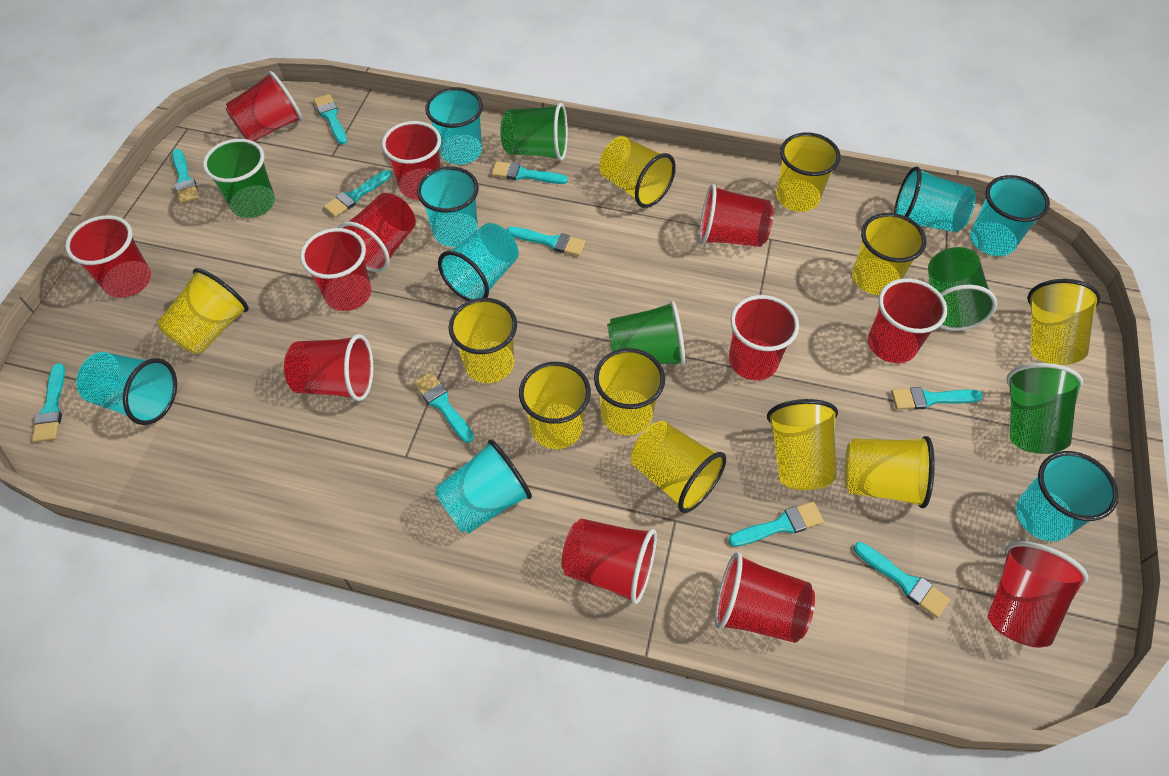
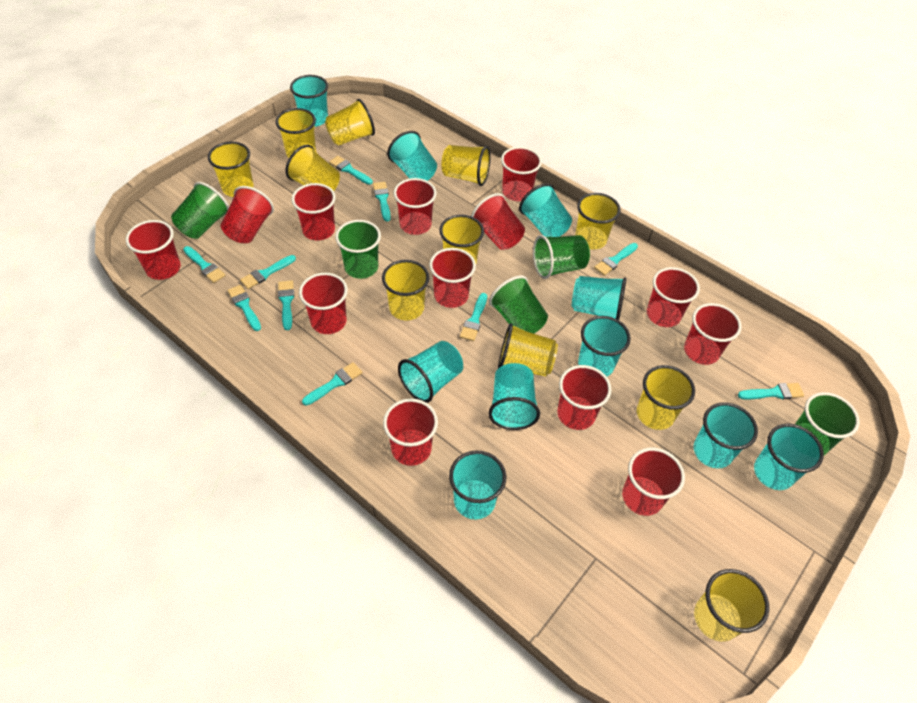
red cup: 12 -> 13
turquoise cup: 8 -> 10

